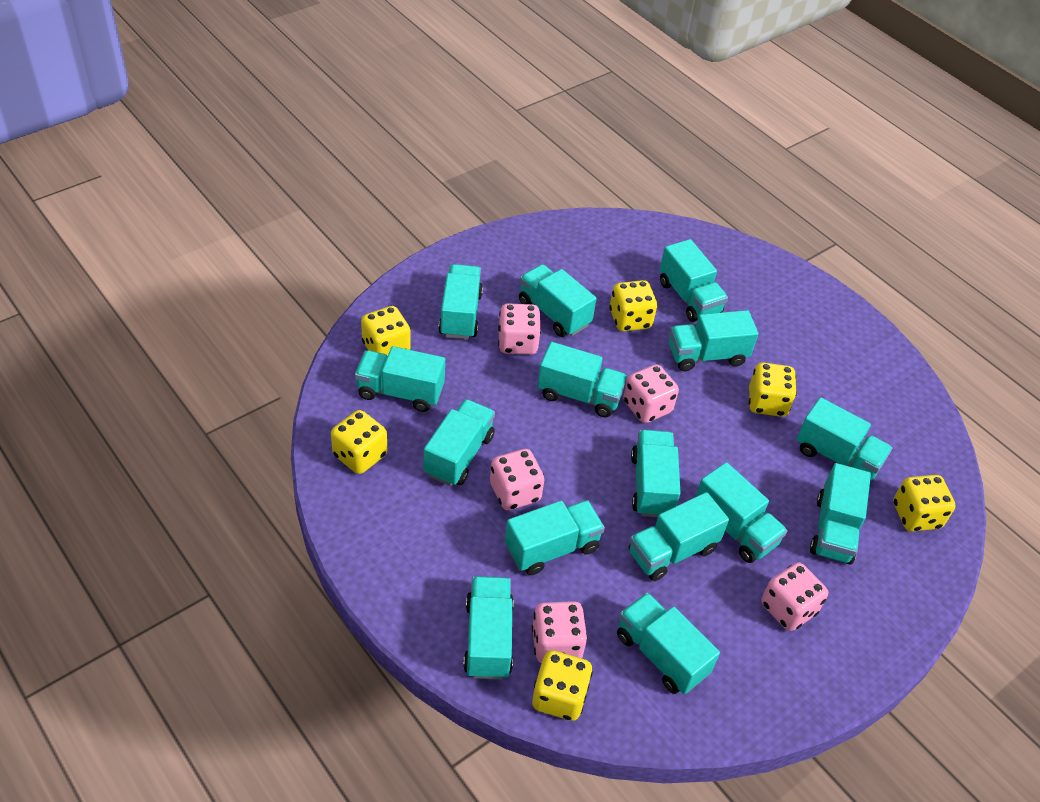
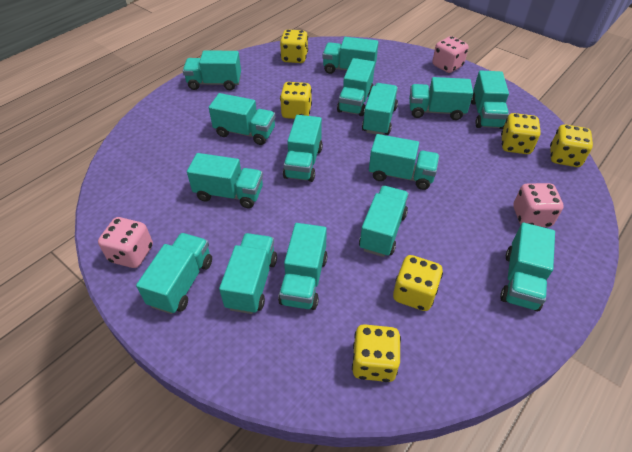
pink dice: 5 -> 3

